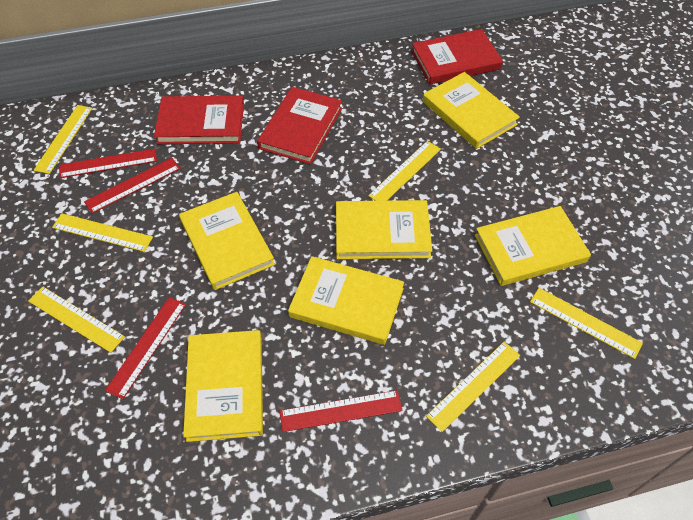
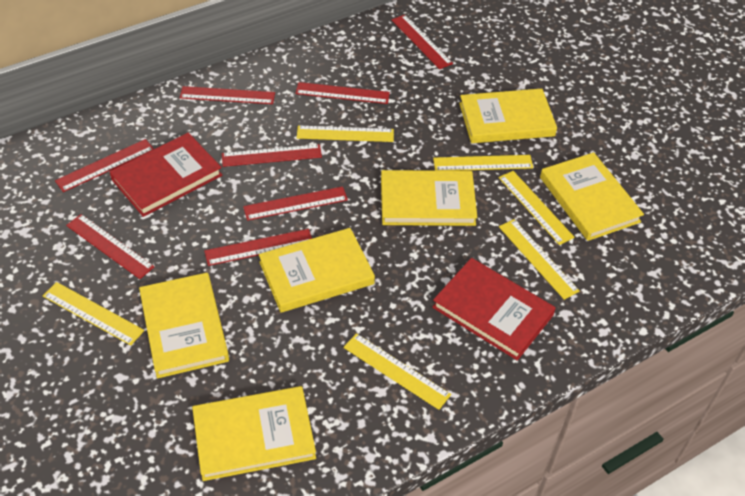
red book: 3 -> 2
red ruler: 4 -> 8

